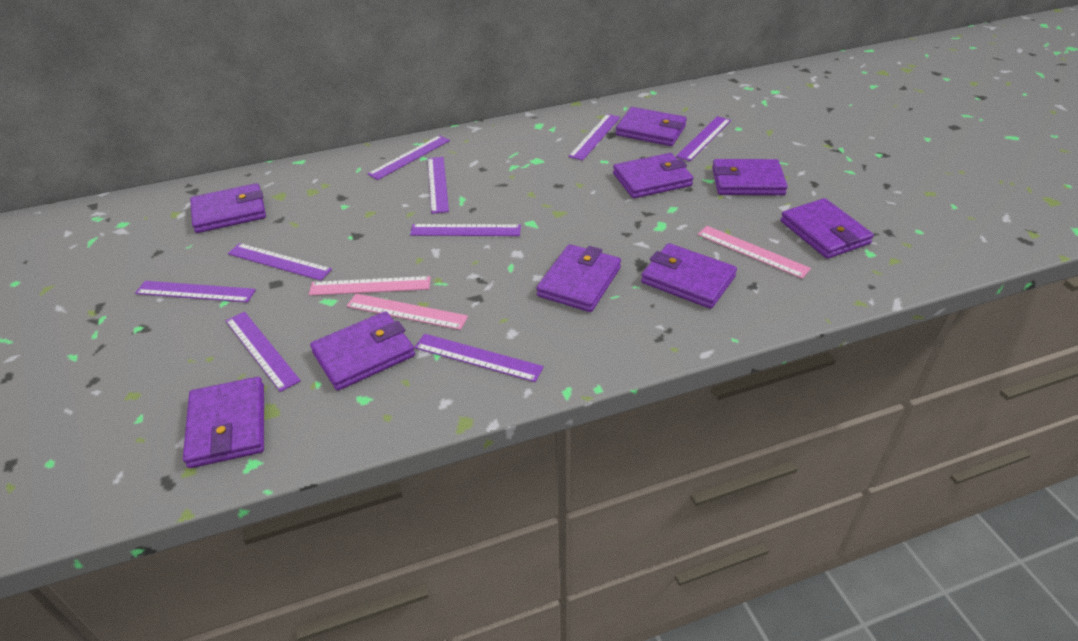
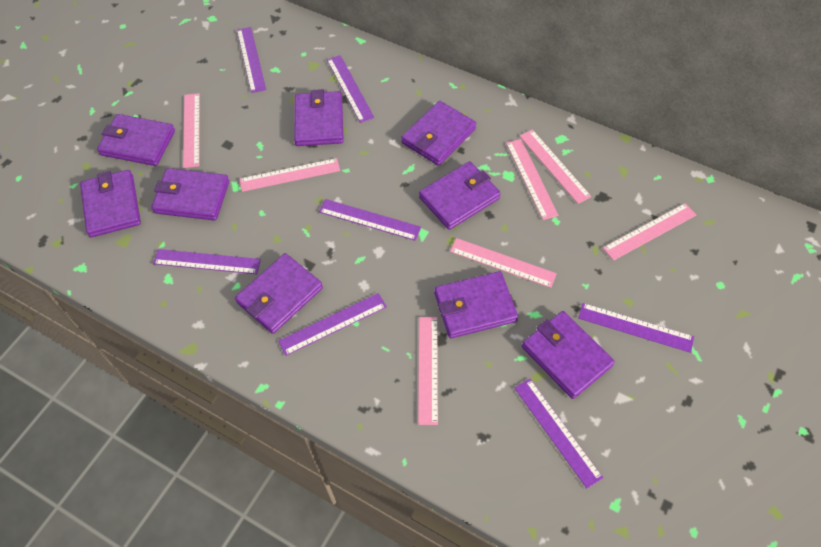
pink ruler: 3 -> 7
purple ruler: 9 -> 7

